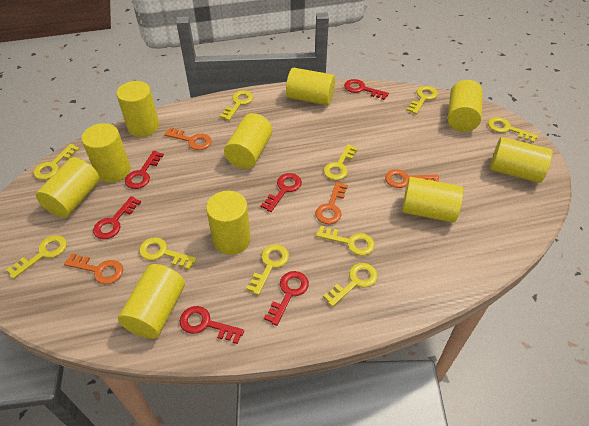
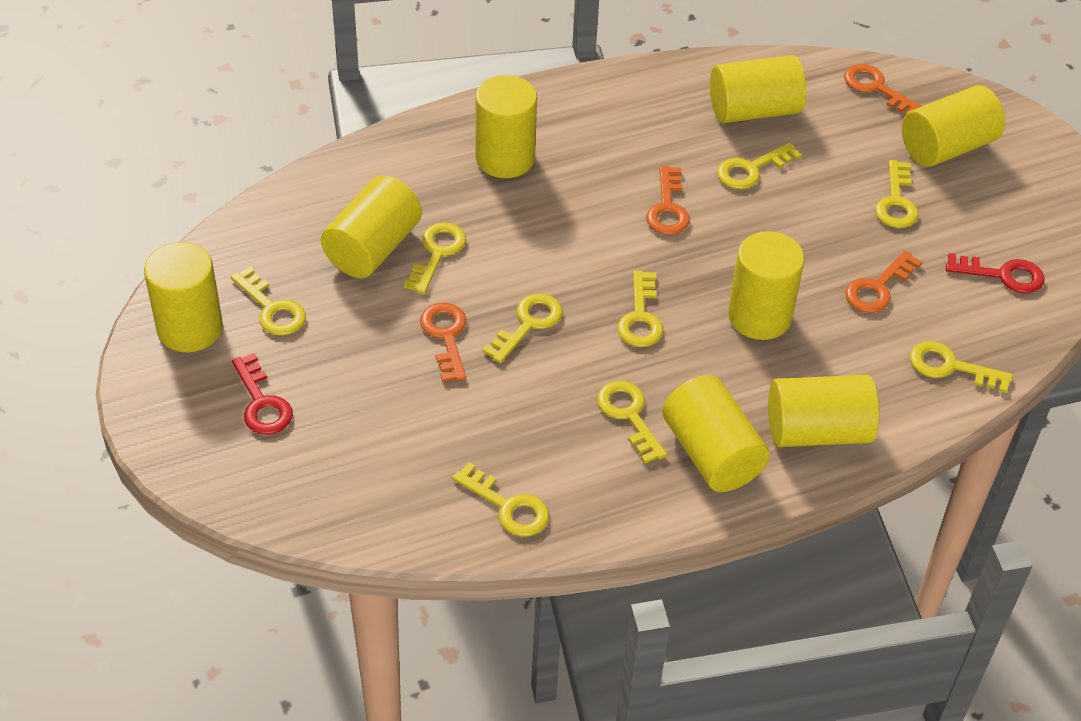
red key: 6 -> 2
yellow cylinder: 10 -> 8
yellow key: 10 -> 9

